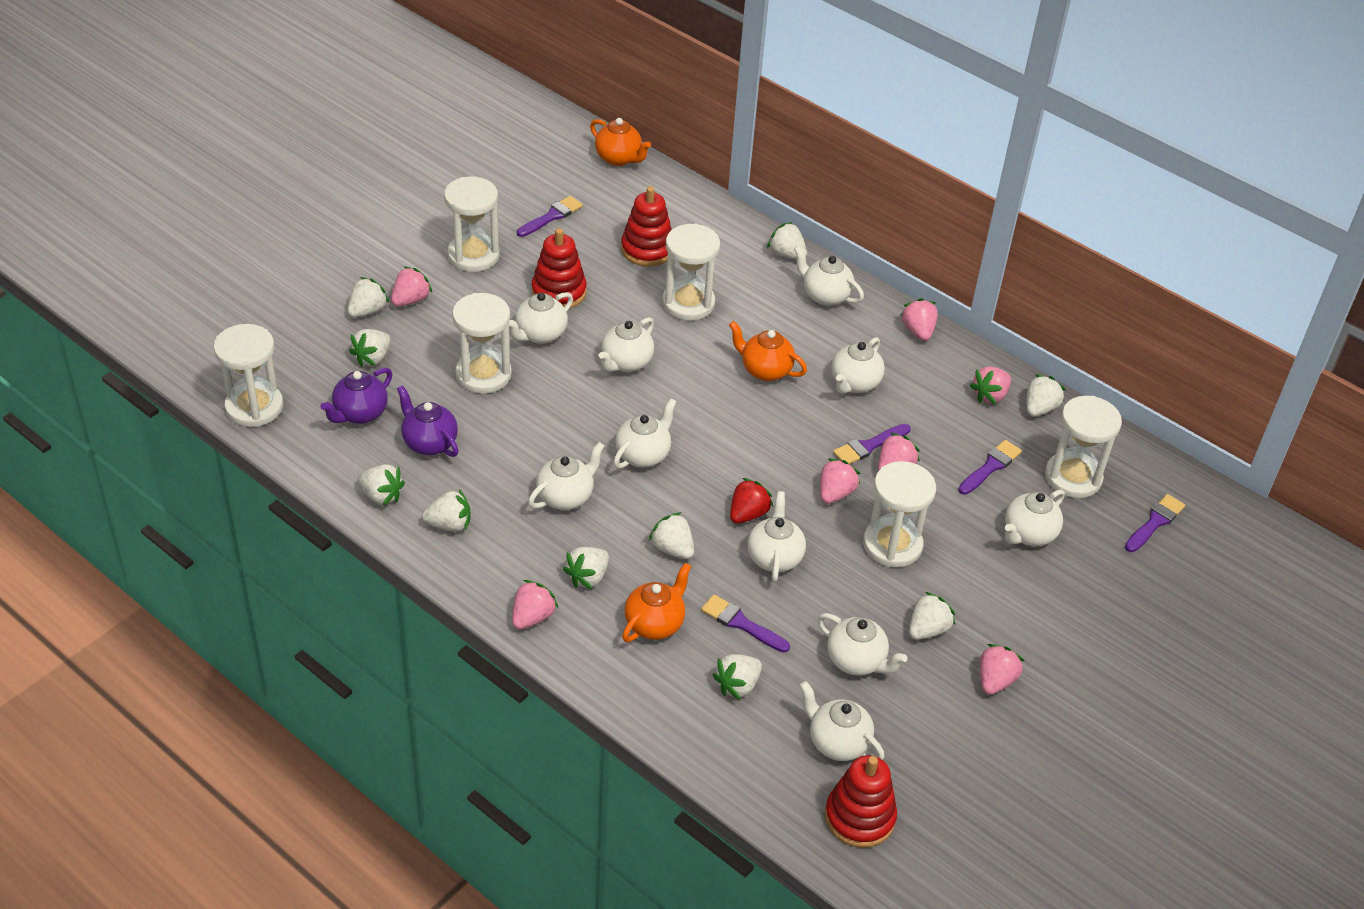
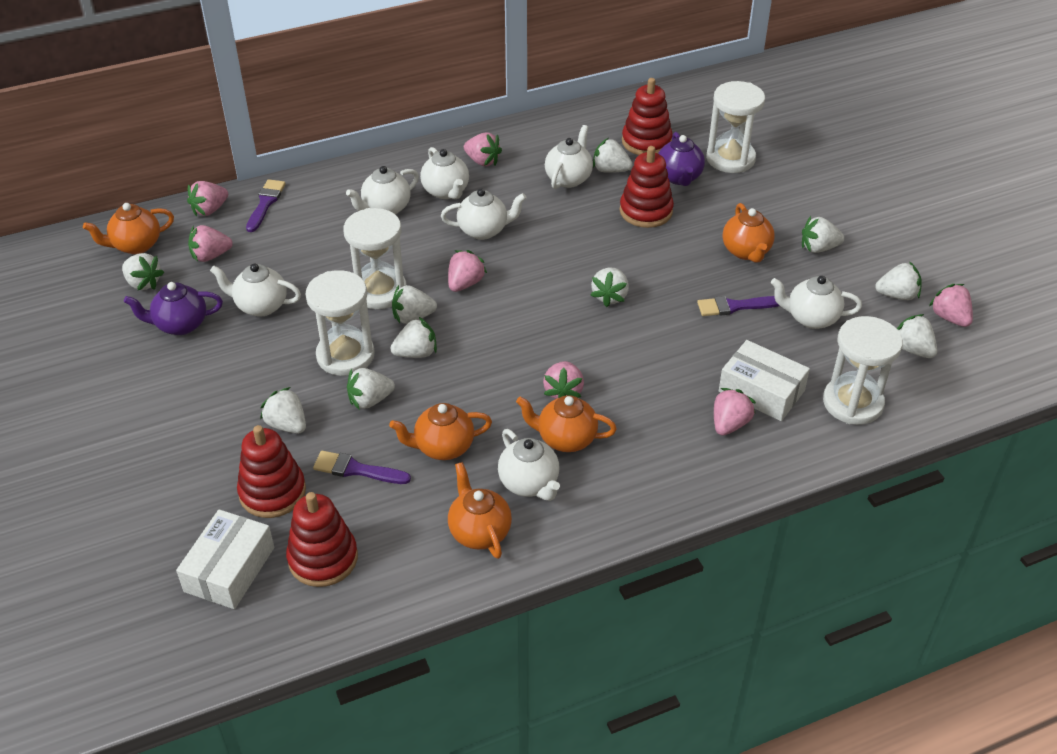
orange teapot: 3 -> 5
purple brush: 5 -> 3
red stacking toy: 3 -> 4
red strawberry: 1 -> 0
white box: 0 -> 2
white hourglass: 6 -> 4
white teapot: 10 -> 7

